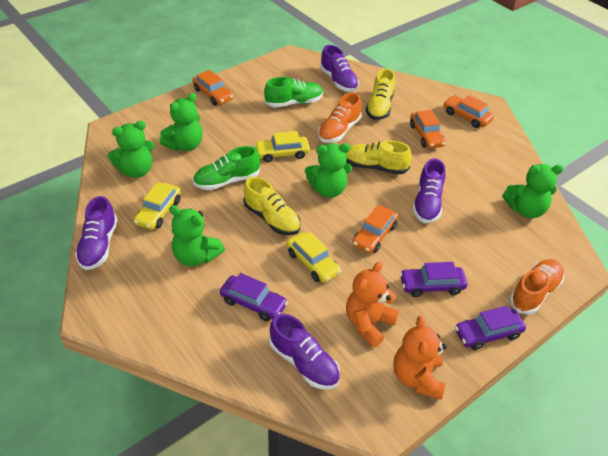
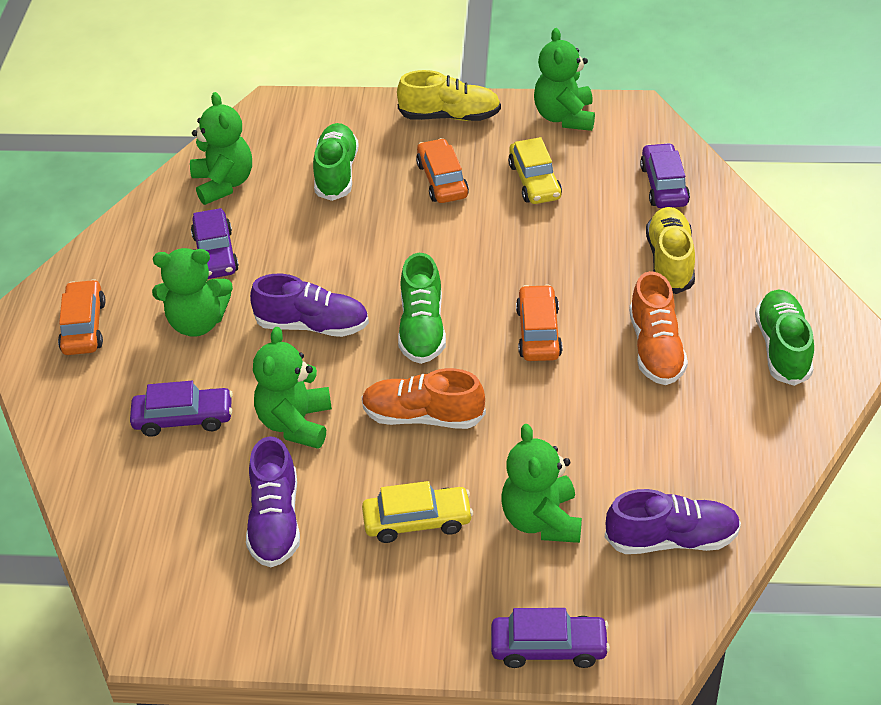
green shoe: 2 -> 3
orange car: 4 -> 3
orange teddy bear: 2 -> 0
purple car: 3 -> 4
purple shoe: 4 -> 3
yellow car: 3 -> 2
yellow shoe: 3 -> 2

